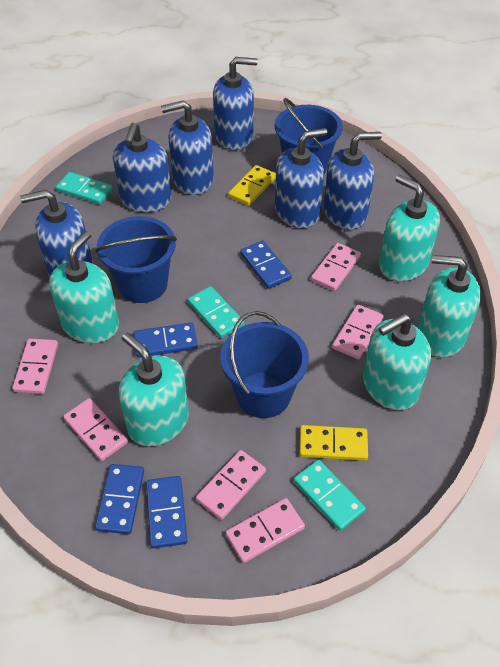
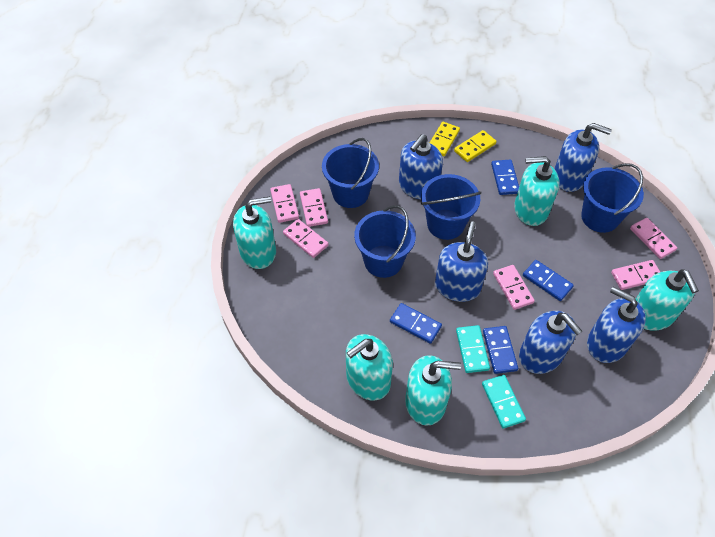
blue bucket: 3 -> 4
blue soap dispenser: 6 -> 5
turquoise domino: 3 -> 2

